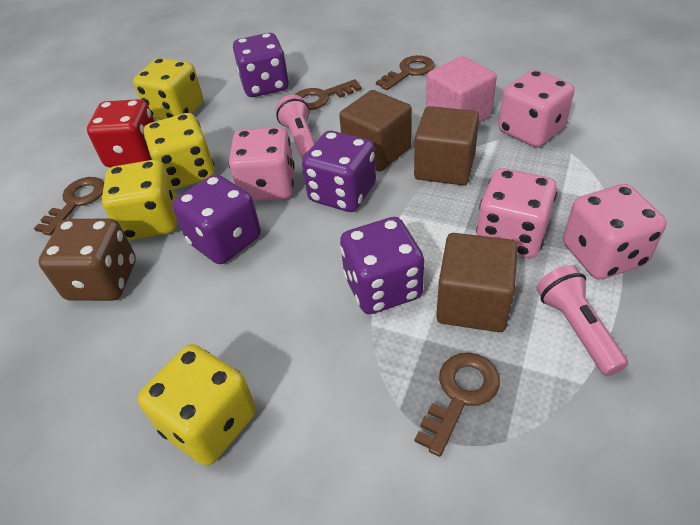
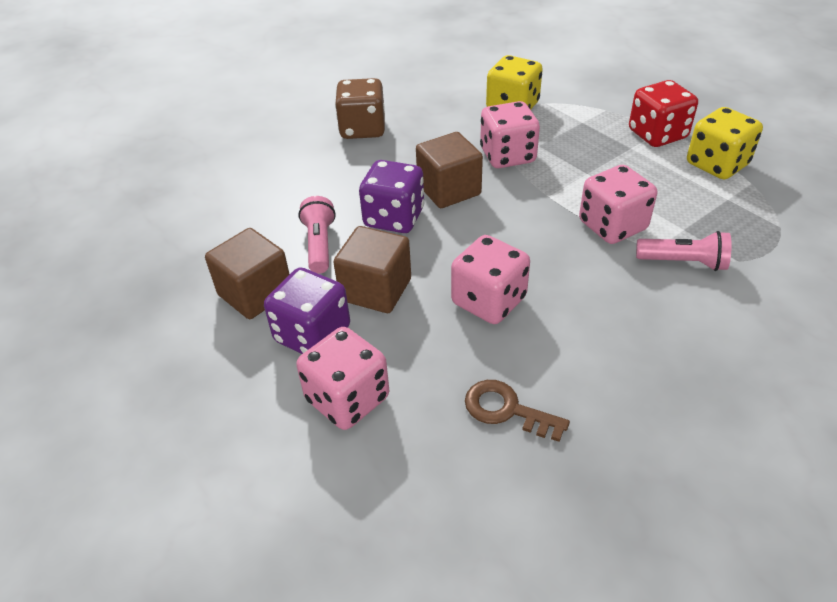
brown key: 4 -> 1
pink cube: 1 -> 0
purple dice: 4 -> 2
yellow dice: 4 -> 2

